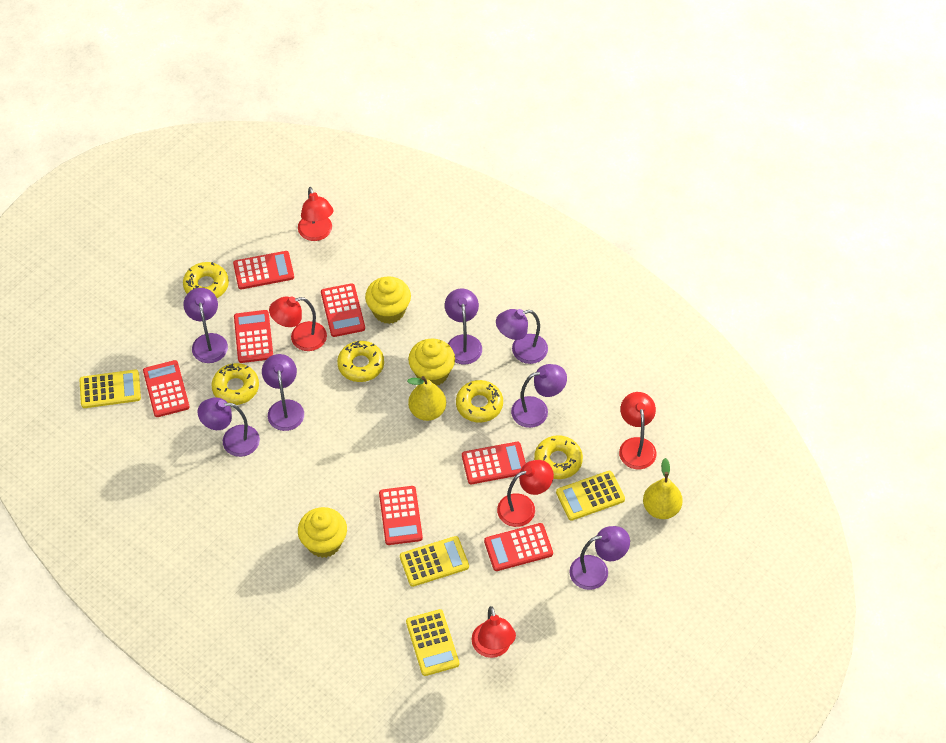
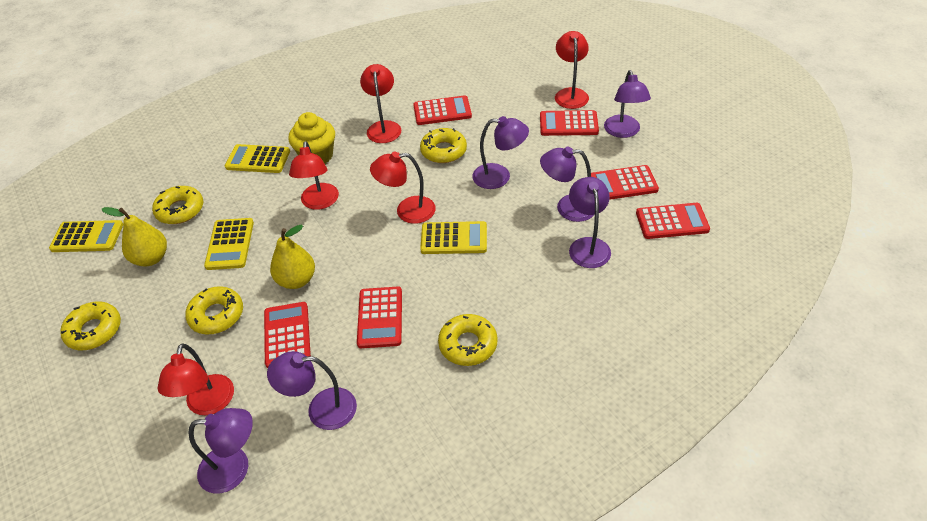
purple lamp: 7 -> 6
red calculator: 7 -> 6
yellow cupcake: 3 -> 1

